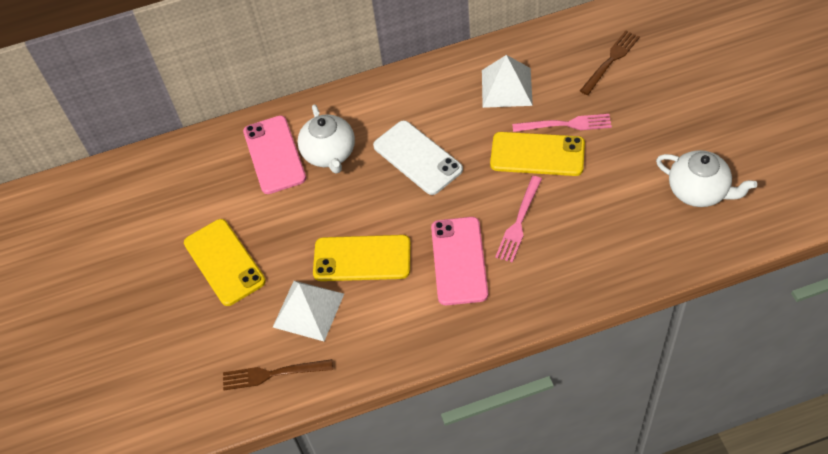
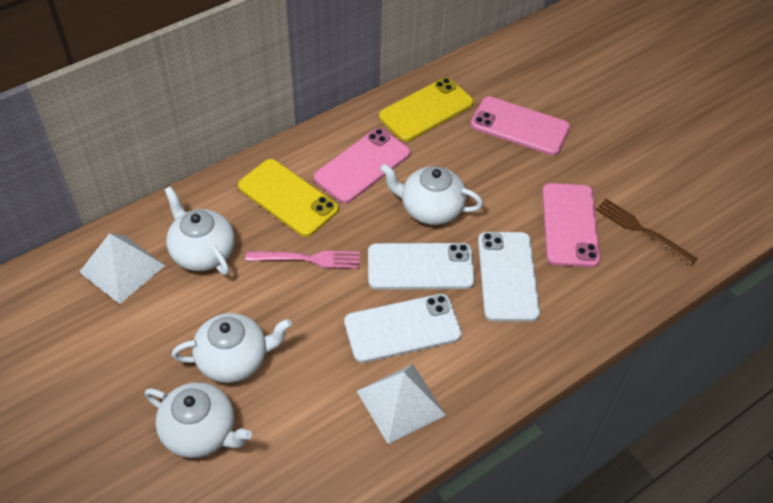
brown fork: 2 -> 1
pink fork: 2 -> 1
pink phone: 2 -> 3
white phone: 1 -> 3
white teapot: 2 -> 4
yellow phone: 3 -> 2

